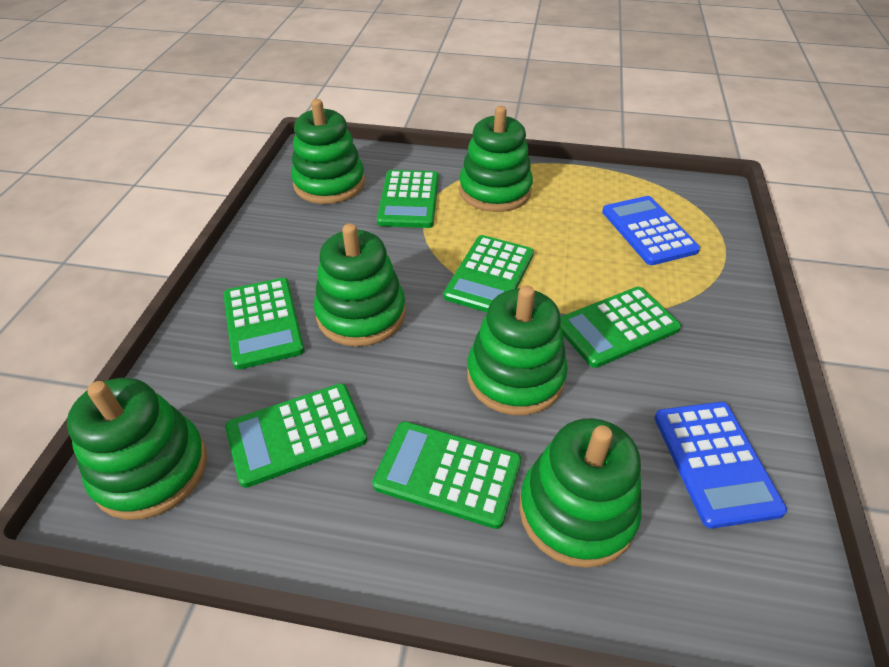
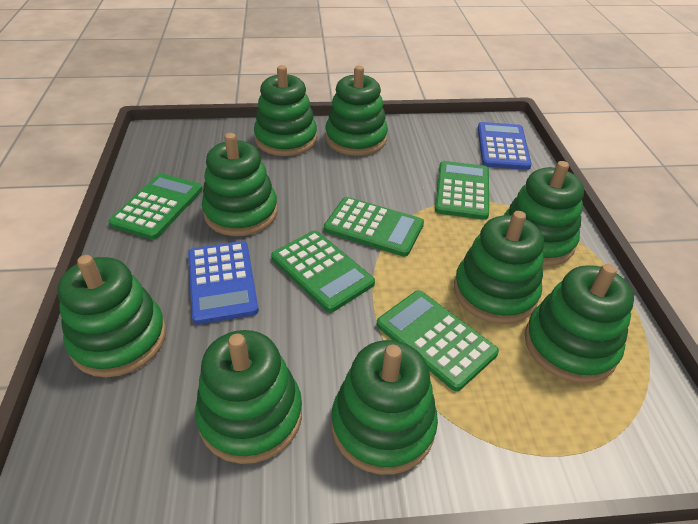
green calculator: 6 -> 5
green stacking toy: 6 -> 9

